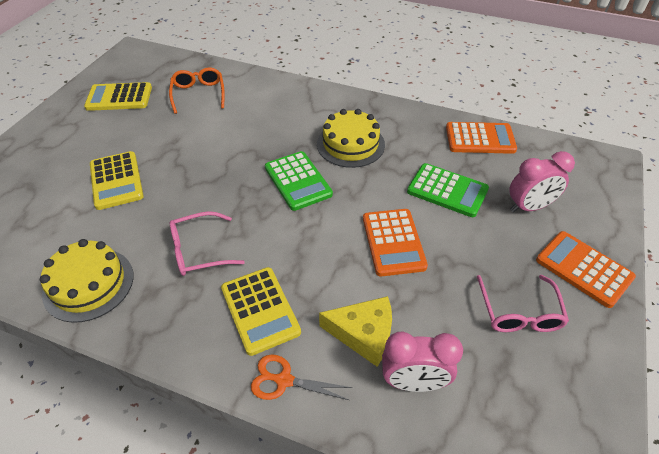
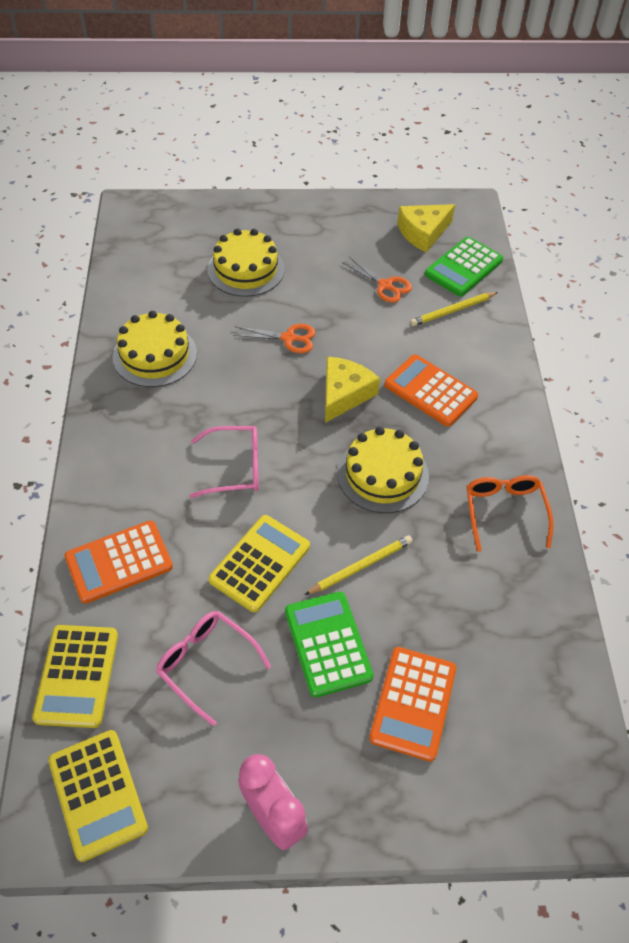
orange scissors: 1 -> 2
pink clock: 2 -> 1
yellow cake: 2 -> 3
yellow cheese: 1 -> 2
yellow pencil: 0 -> 2

